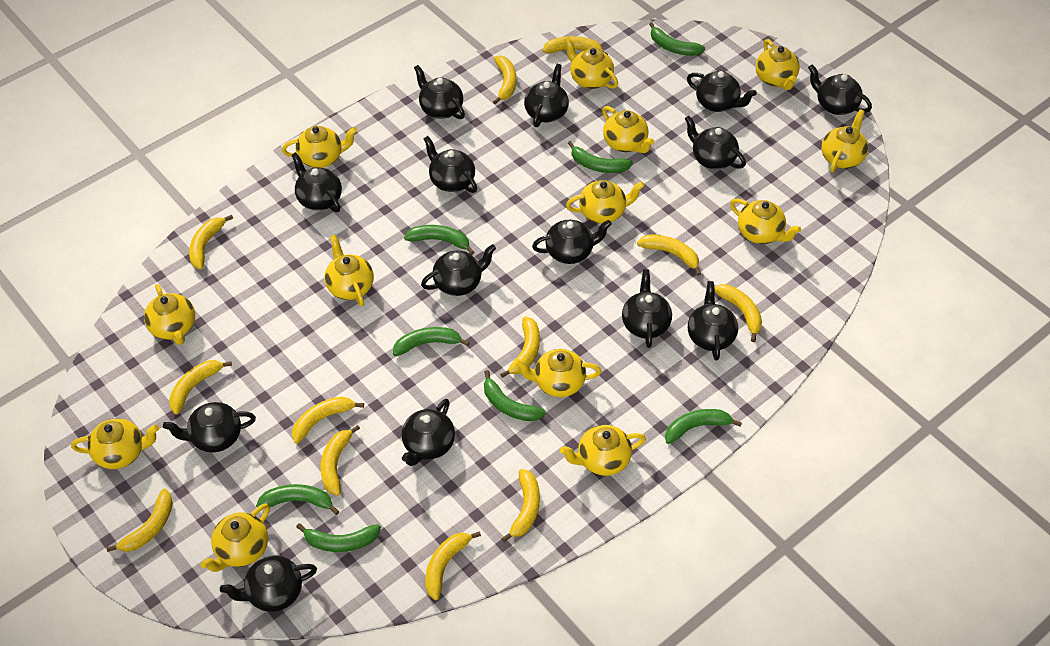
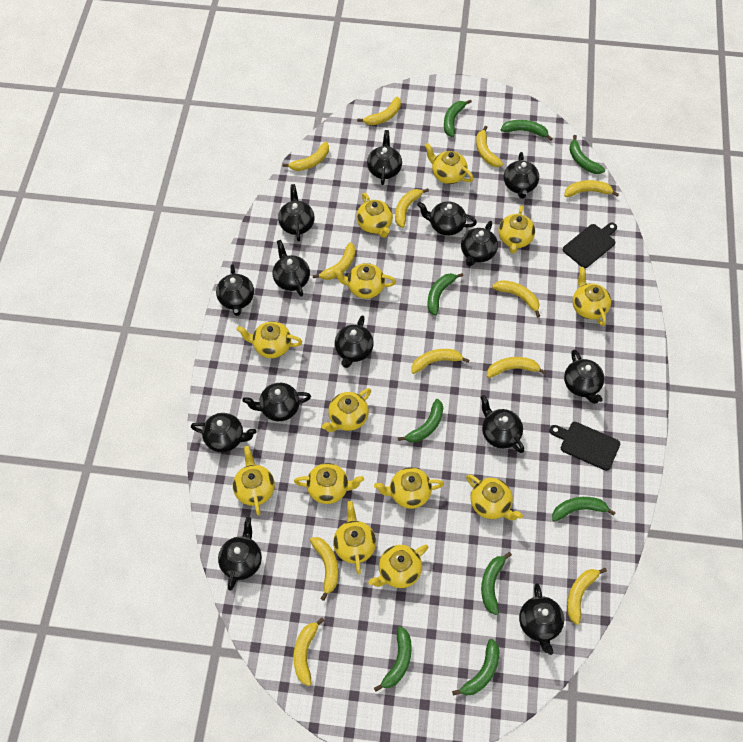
black cutting board: 0 -> 2
green banana: 8 -> 9

